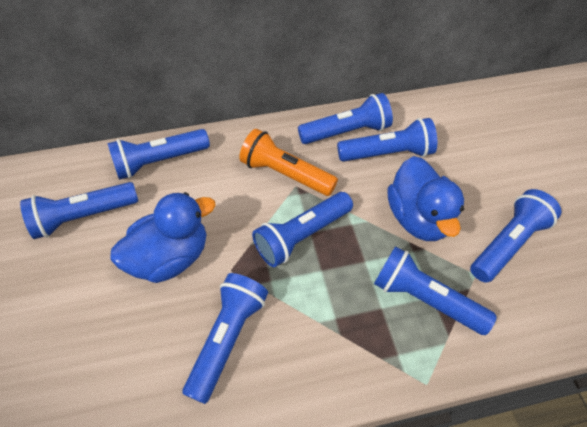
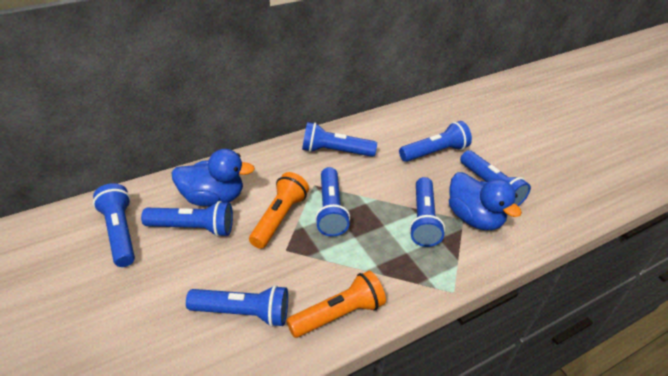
orange flashlight: 1 -> 2

